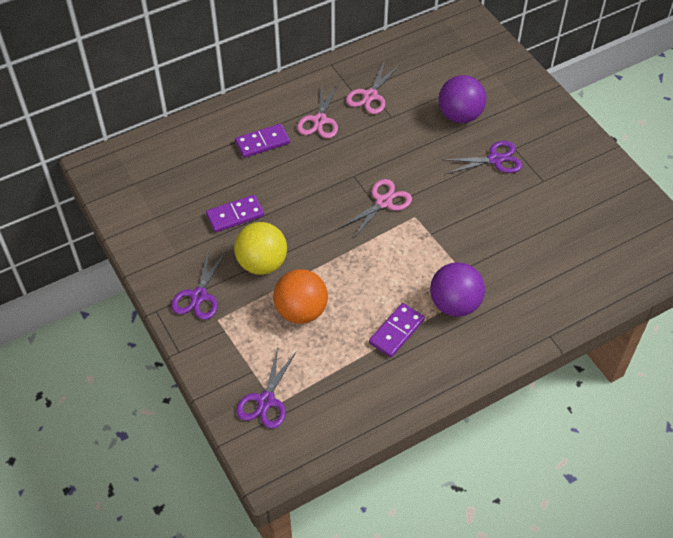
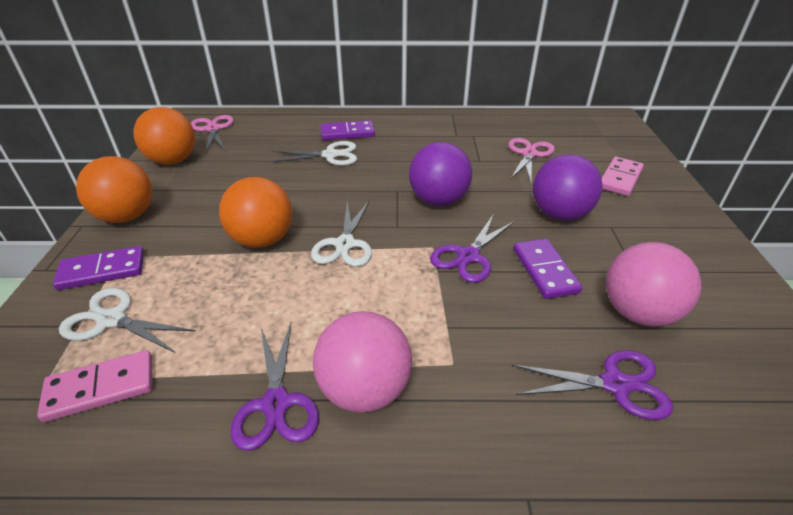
orange ball: 1 -> 3
pink ball: 0 -> 2
pink domino: 0 -> 2
pink scissors: 3 -> 2
white scissors: 0 -> 3
yellow ball: 1 -> 0

